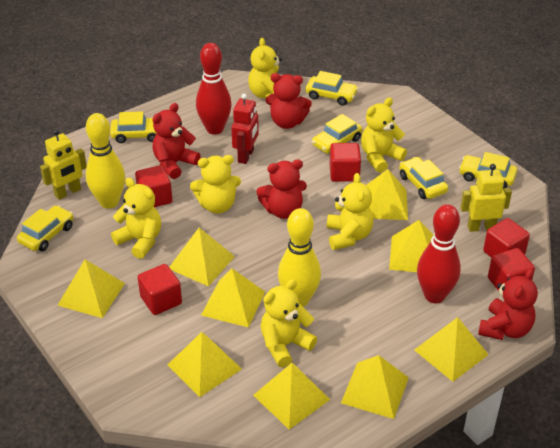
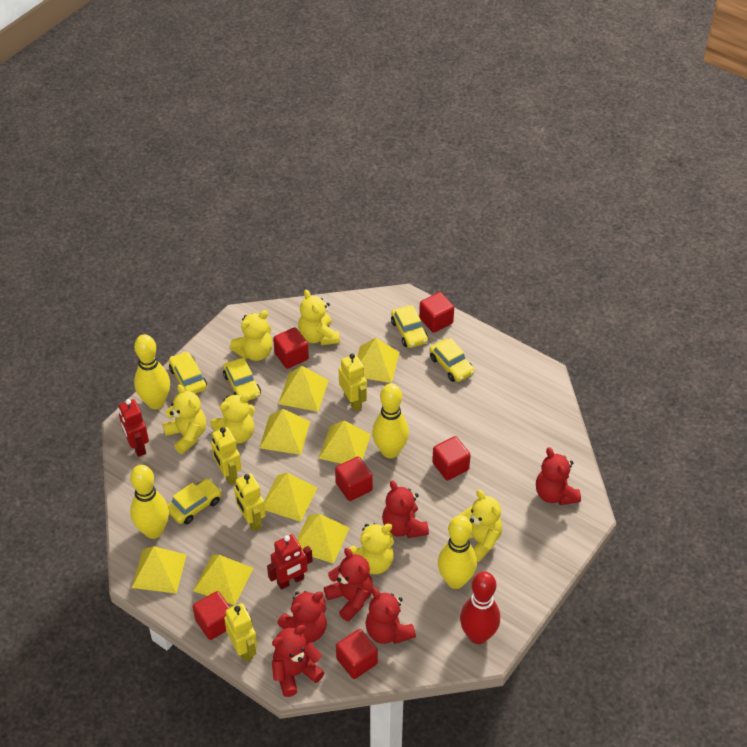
red bowling pin: 2 -> 1
red cube: 5 -> 6
red robot: 1 -> 2
red teddy bear: 4 -> 6
yellow bowling pin: 2 -> 4
yellow car: 6 -> 5
yellow pyramid: 9 -> 8
yellow robot: 2 -> 4

